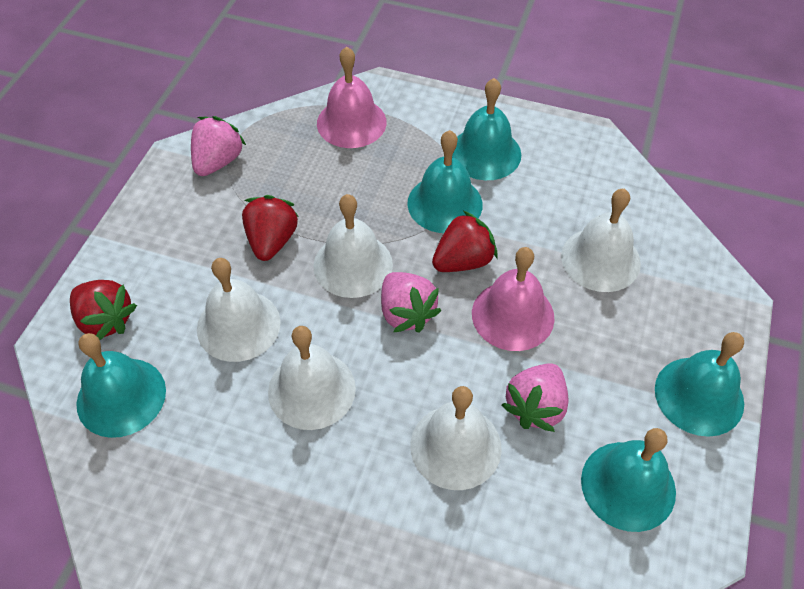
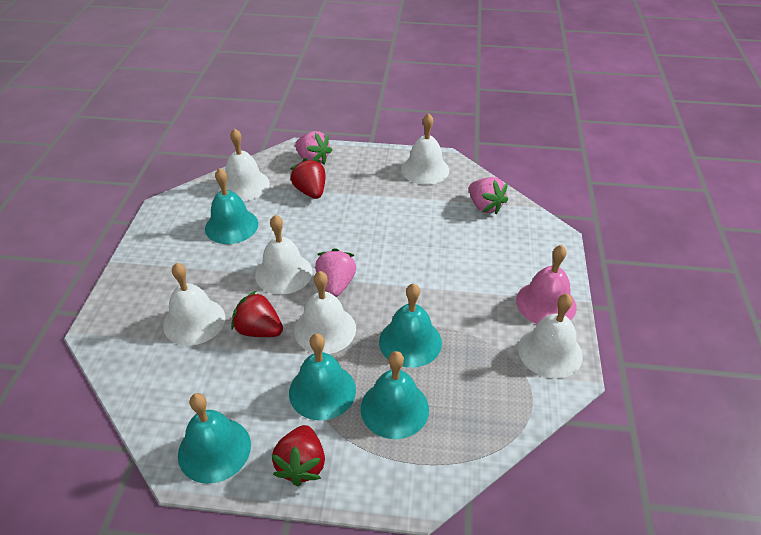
pink bell: 2 -> 1
white bell: 5 -> 6

